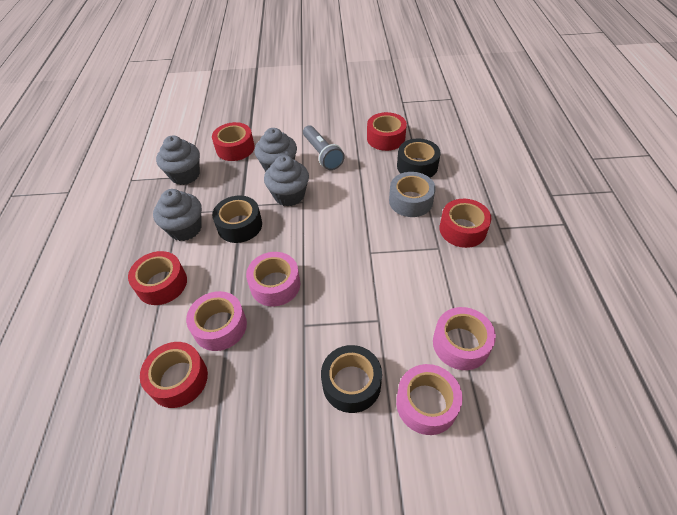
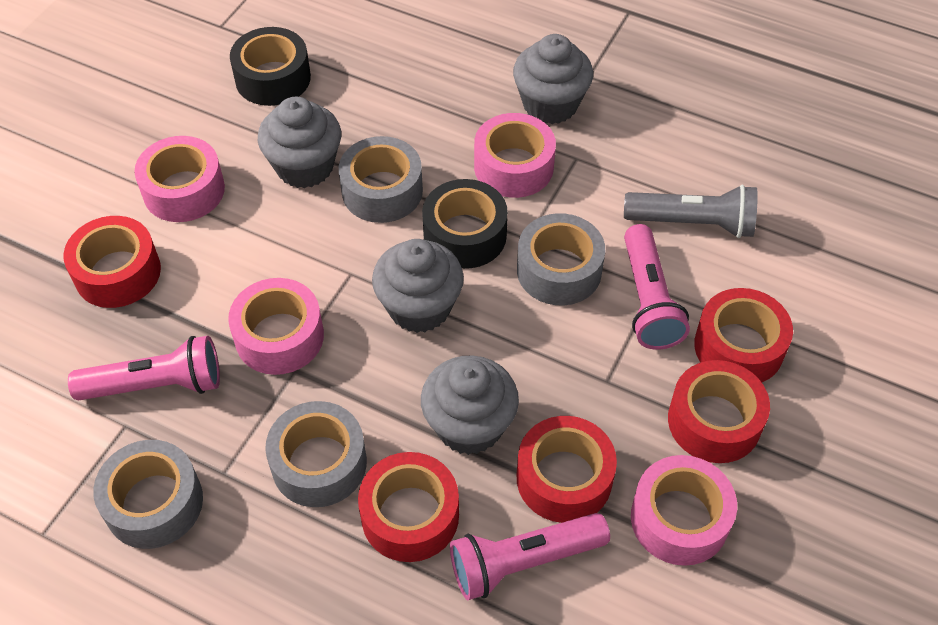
black tape: 3 -> 2
grey tape: 1 -> 4
pink flashlight: 0 -> 3

